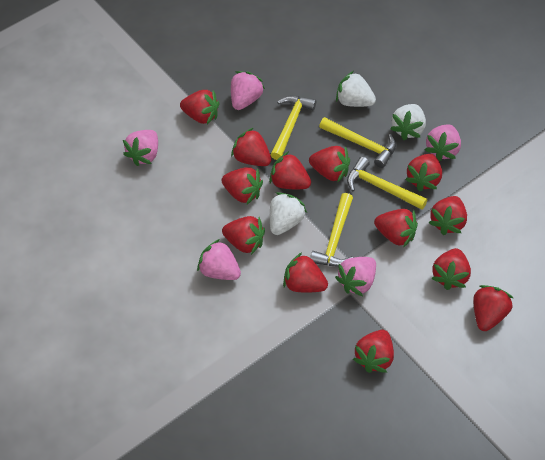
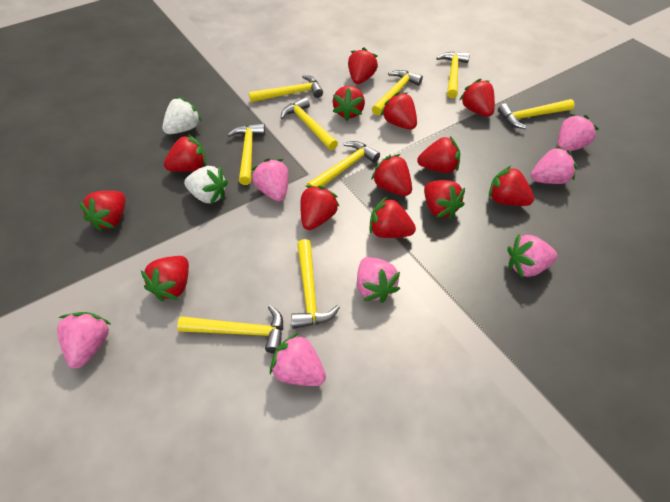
pink strawberry: 5 -> 7
white strawberry: 3 -> 2
yellow hammer: 4 -> 9

